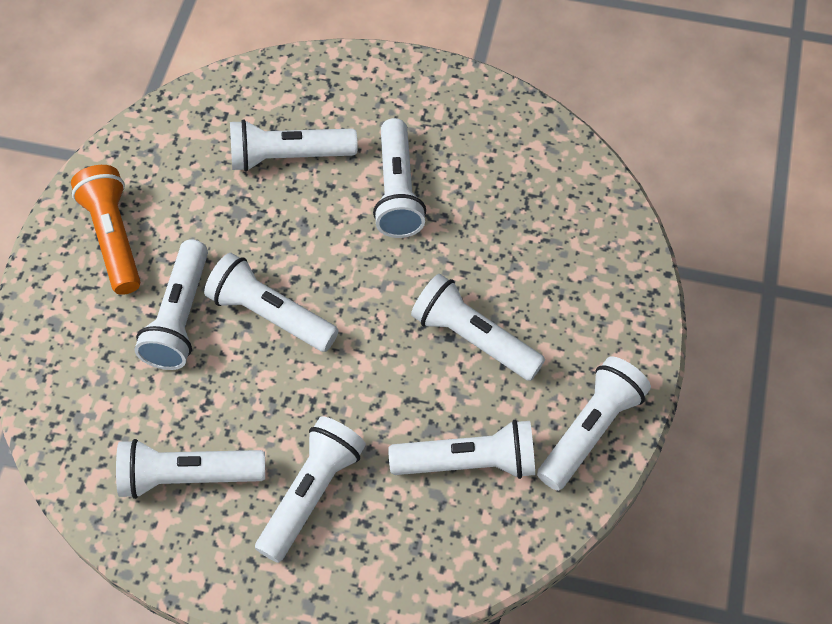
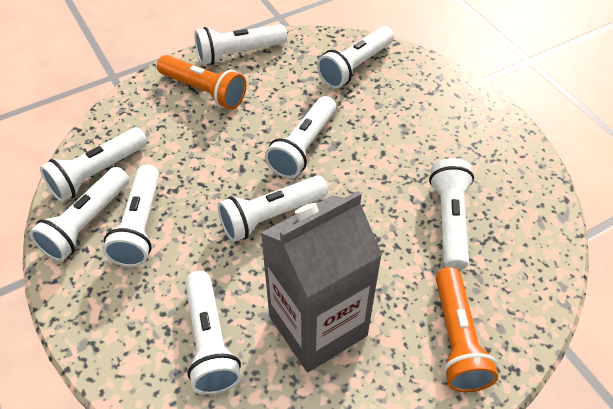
grey carton: 0 -> 1
orange flashlight: 1 -> 2

